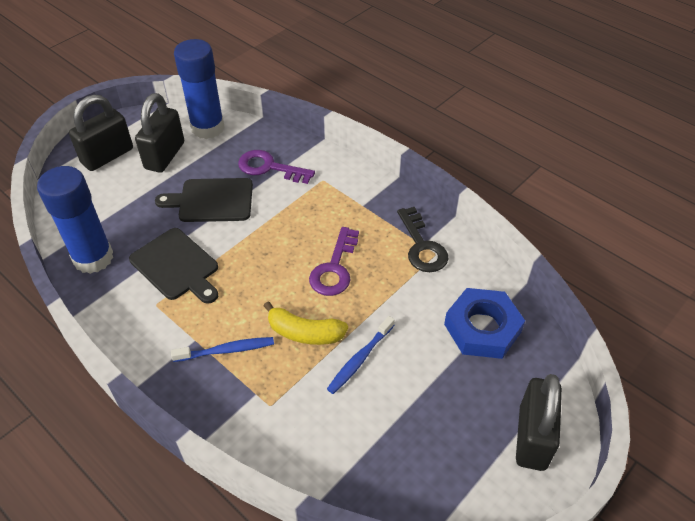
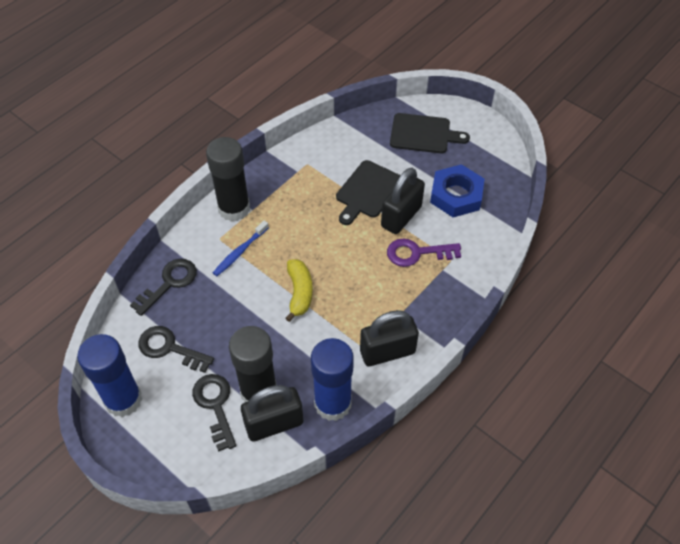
black glue stick: 0 -> 2
black key: 1 -> 3
blue toothbrush: 2 -> 1
purple key: 2 -> 1

